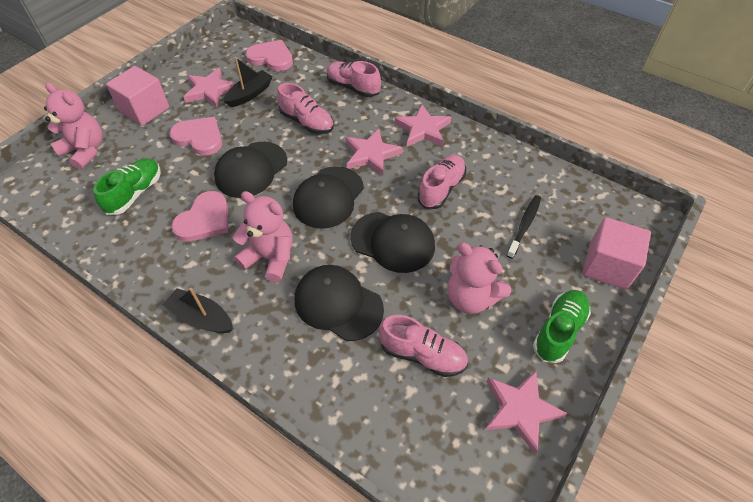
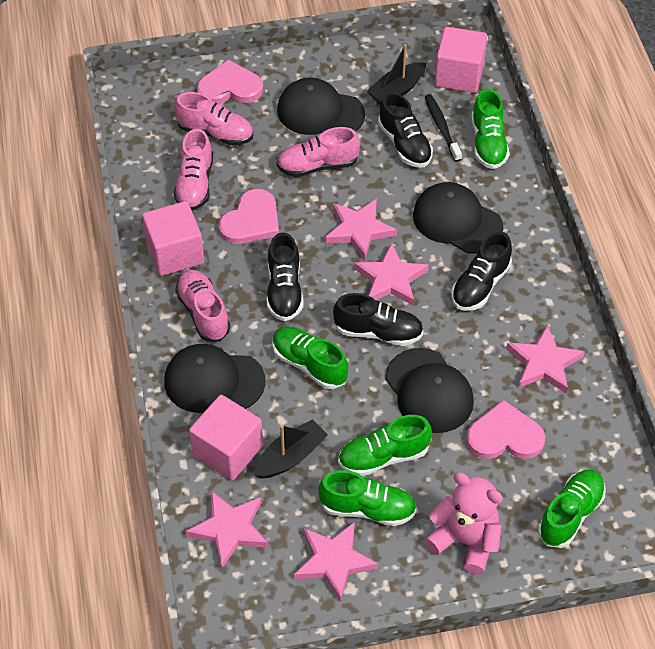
black shoe: 0 -> 4
green shoe: 2 -> 5
pink cube: 2 -> 3
pink star: 4 -> 5
pink teddy bear: 3 -> 1

